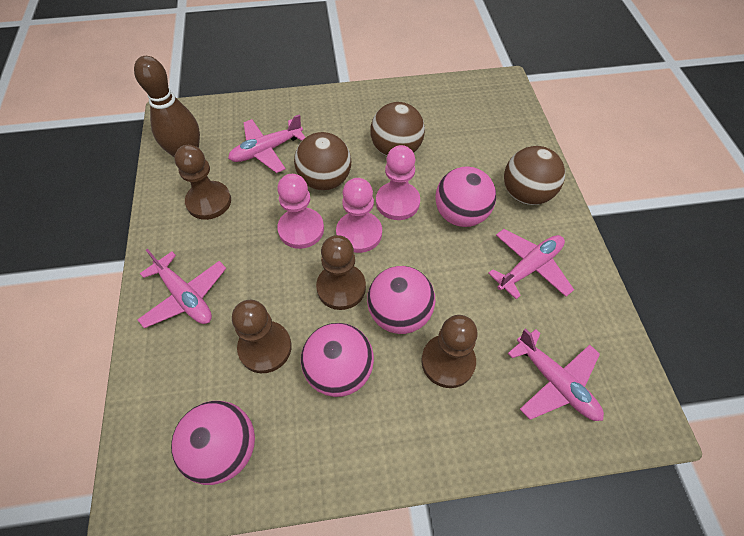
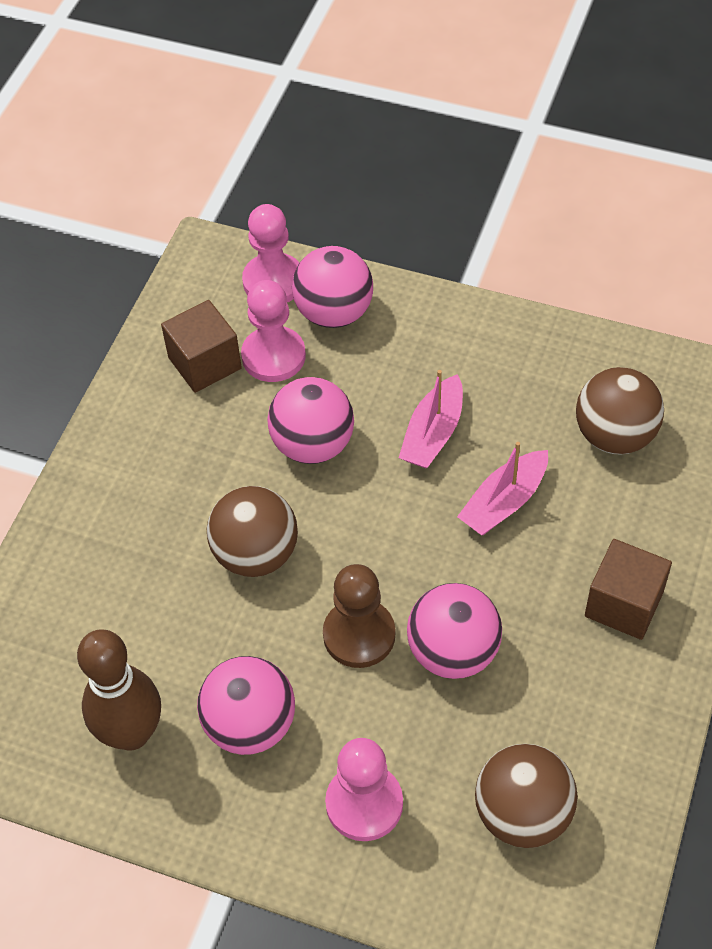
brown cube: 0 -> 2
brown pawn: 4 -> 1
pink boat: 0 -> 2
pink plane: 4 -> 0

